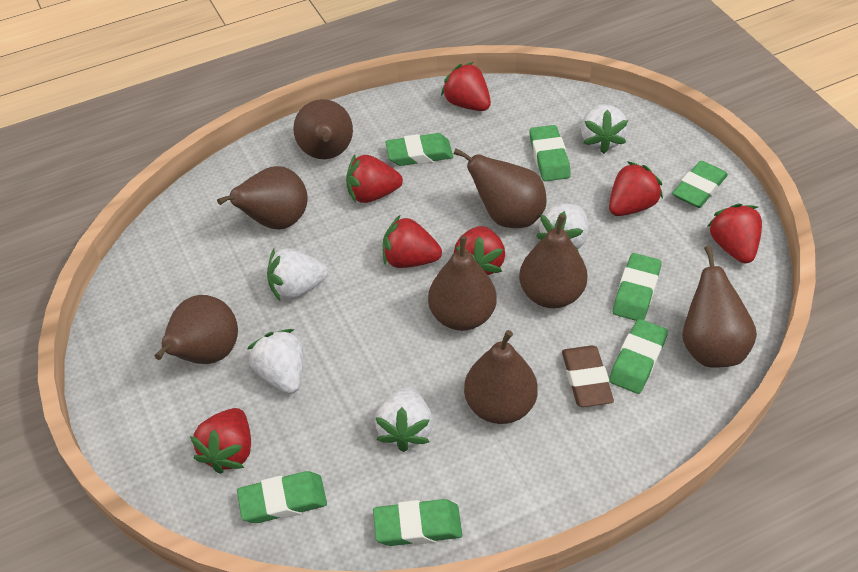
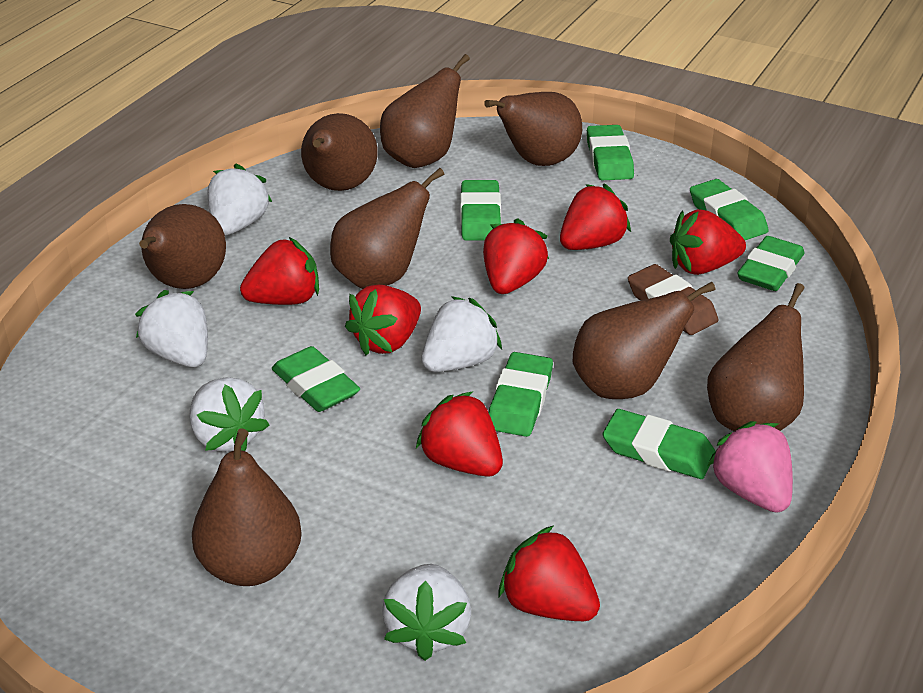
pink strawberry: 0 -> 1

